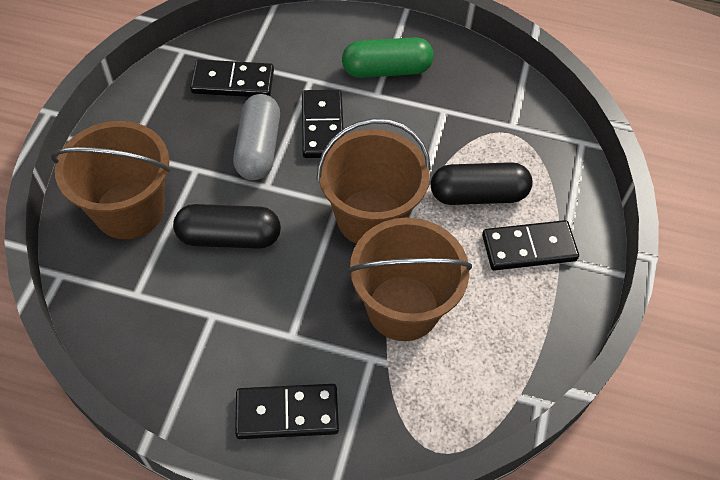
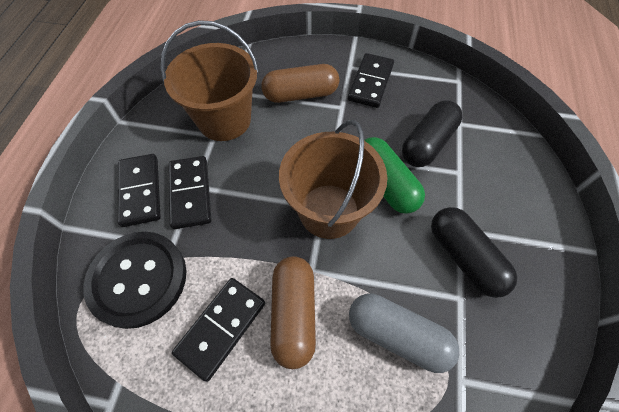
black button: 0 -> 1
brown bucket: 3 -> 2
brown capsule: 0 -> 2

